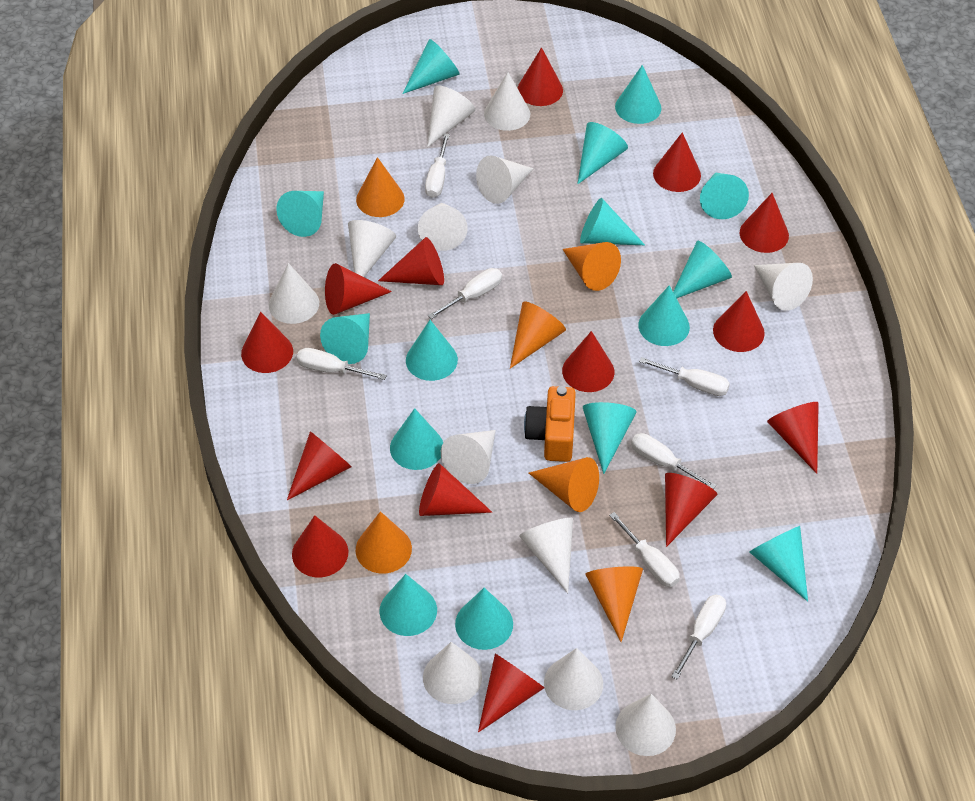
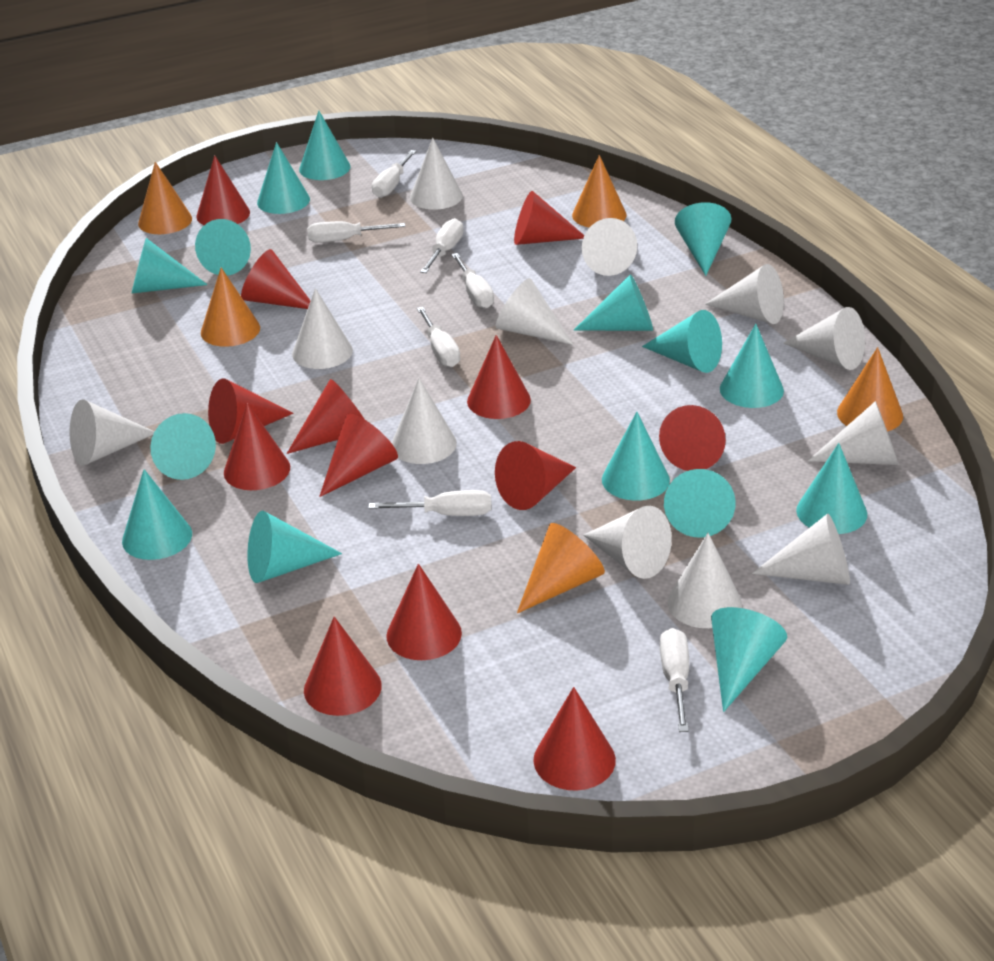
orange camera: 1 -> 0
orange cone: 6 -> 5
red cone: 14 -> 13

